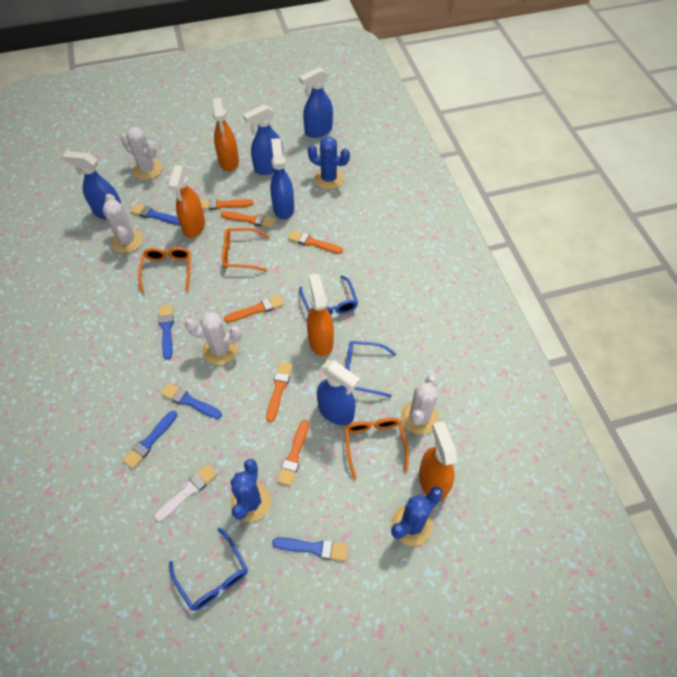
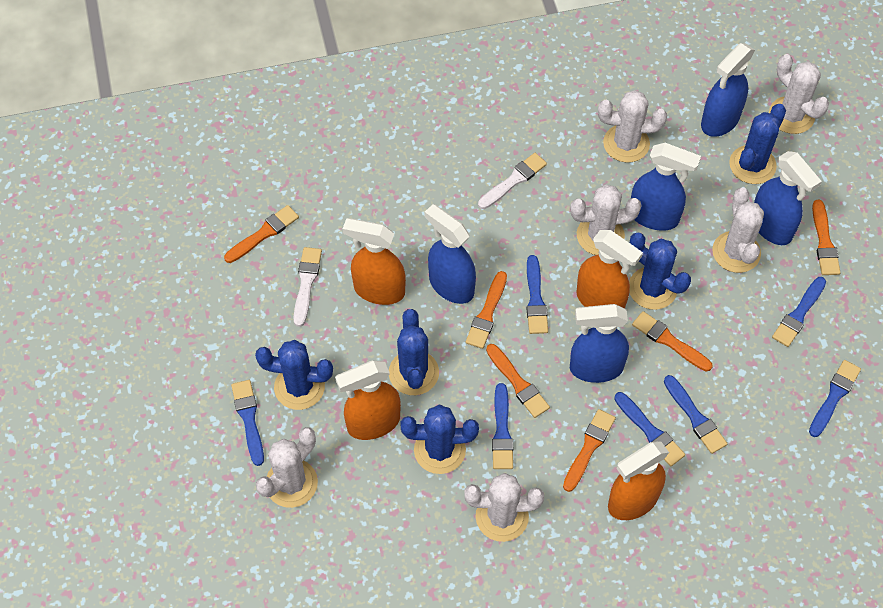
blue brush: 5 -> 7
blue cactus: 3 -> 5
blue glasses: 3 -> 0
orange glasses: 3 -> 0
white brush: 1 -> 2
white cactus: 4 -> 6

